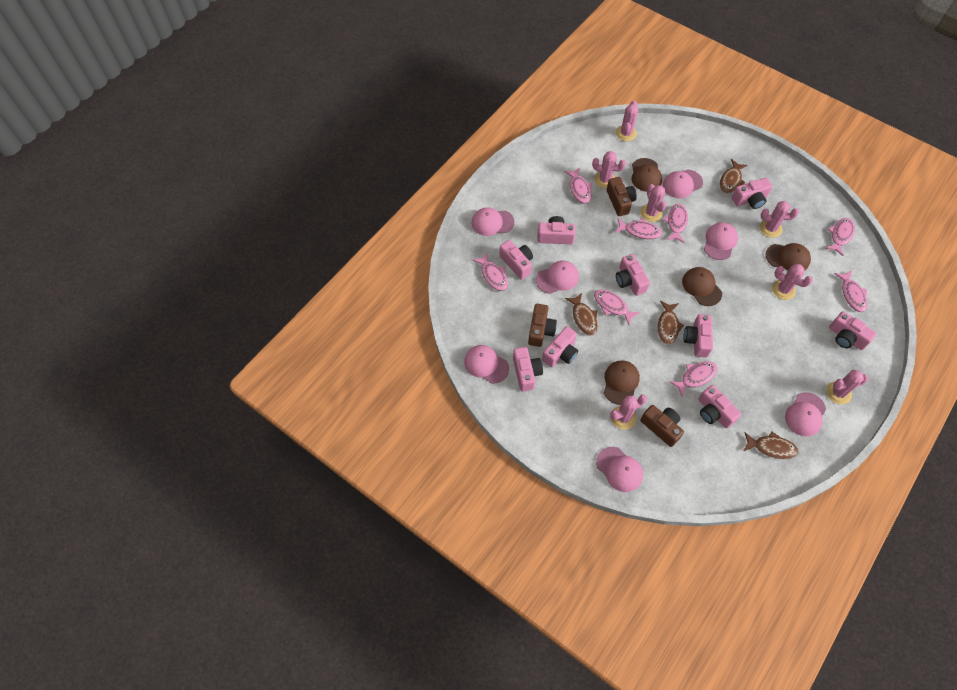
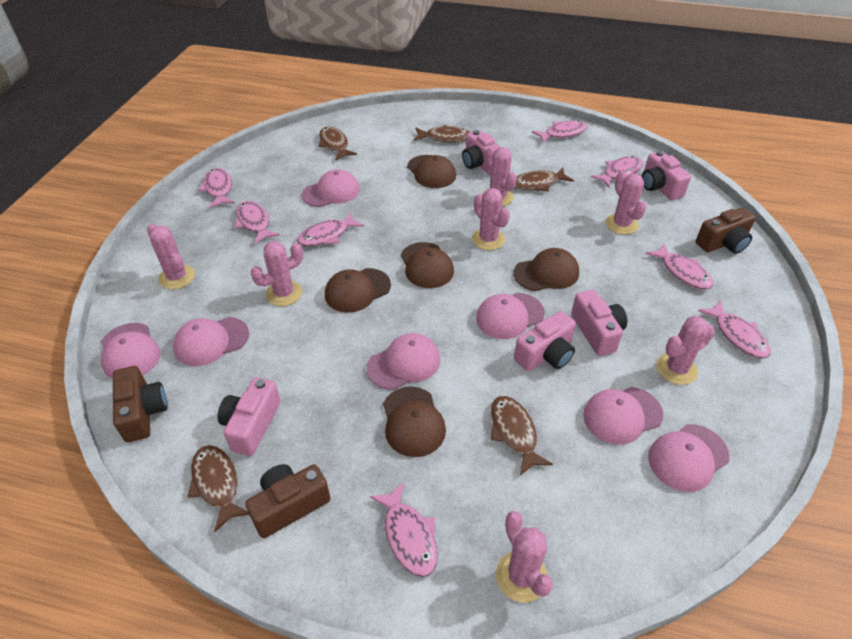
brown cap: 4 -> 5
brown fish: 4 -> 5
pink camera: 9 -> 5

